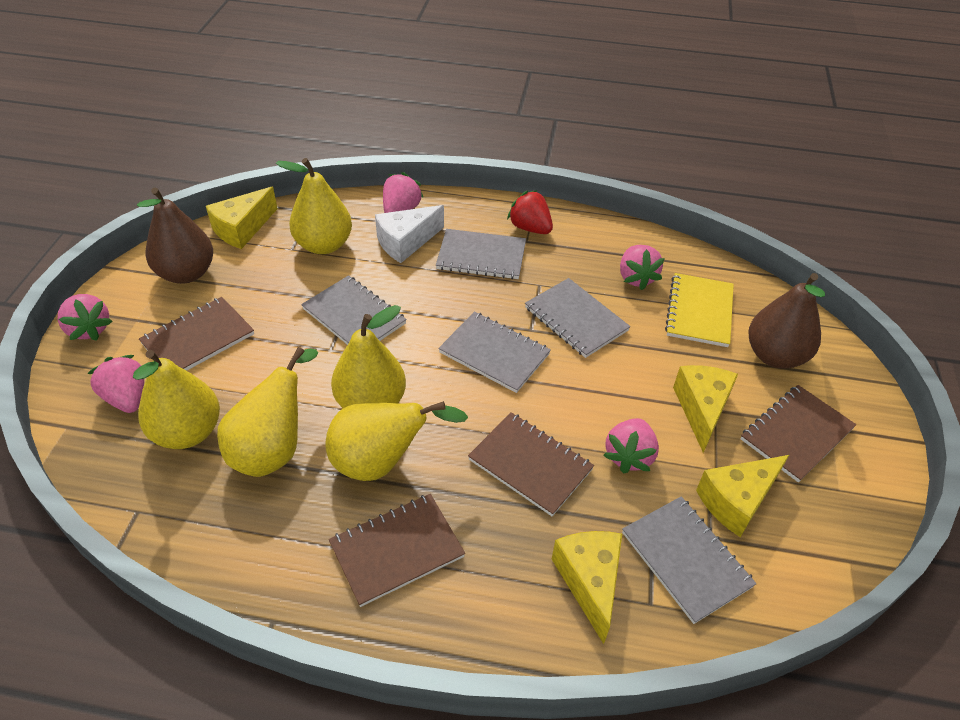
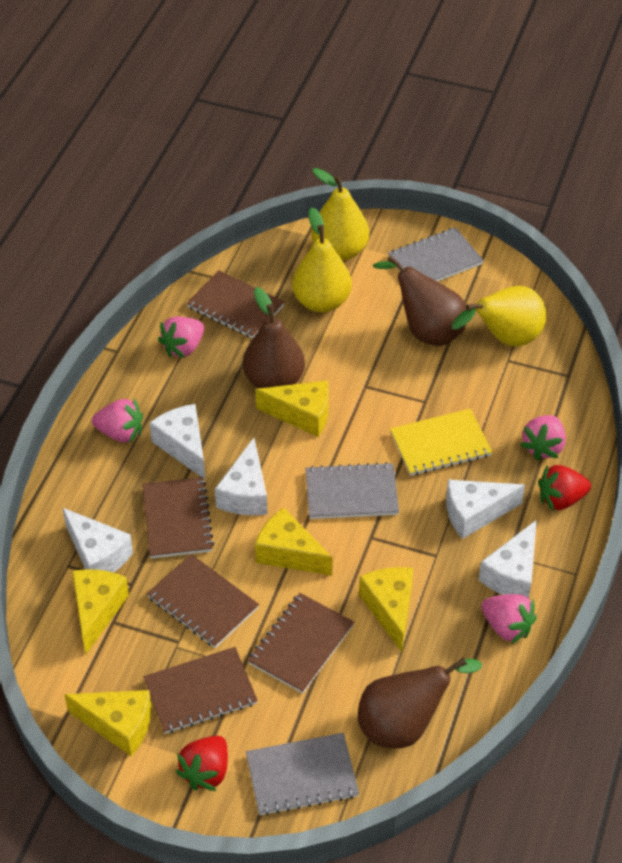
brown notebook: 4 -> 5
brown pear: 2 -> 3
grey notebook: 5 -> 3
pink strawberry: 5 -> 4
red strawberry: 1 -> 2
white cheese: 1 -> 5
yellow cheese: 4 -> 5
yellow pear: 5 -> 3

